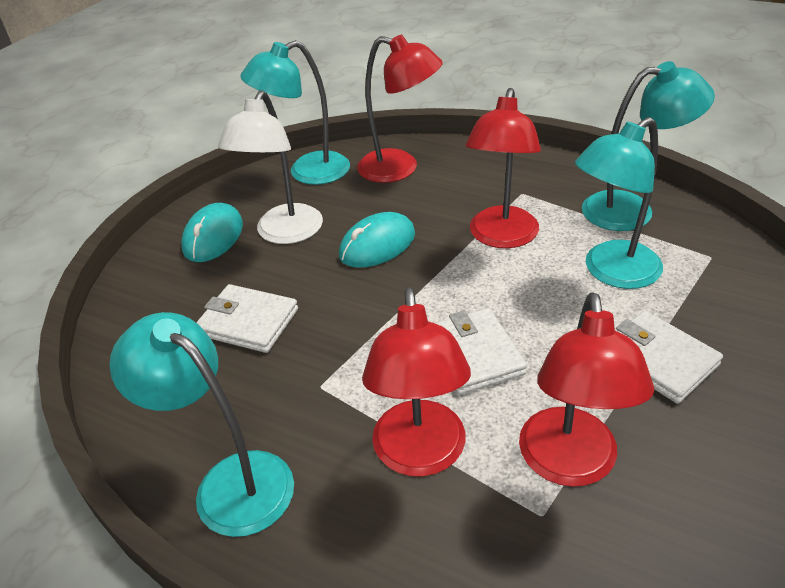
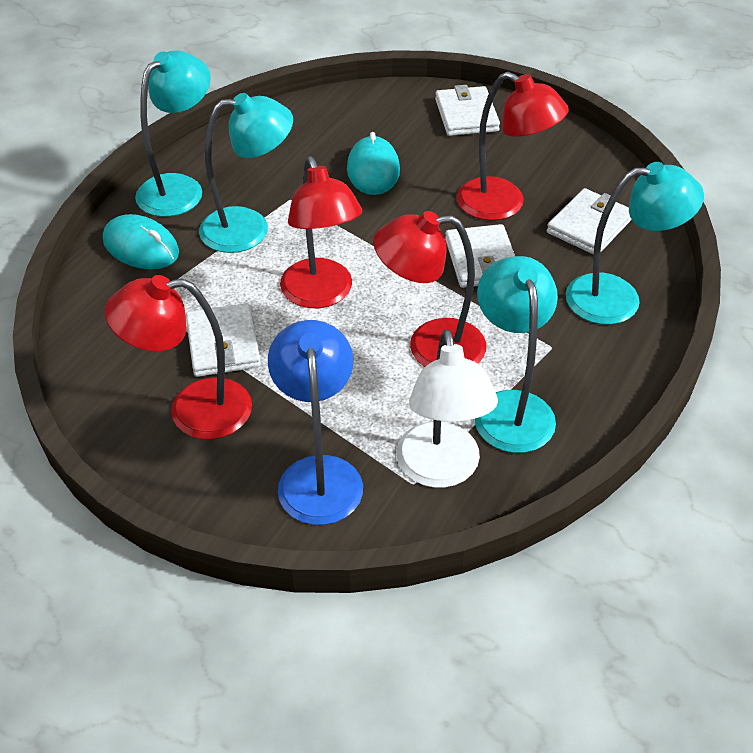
blue lamp: 0 -> 1
white wallet: 3 -> 4

